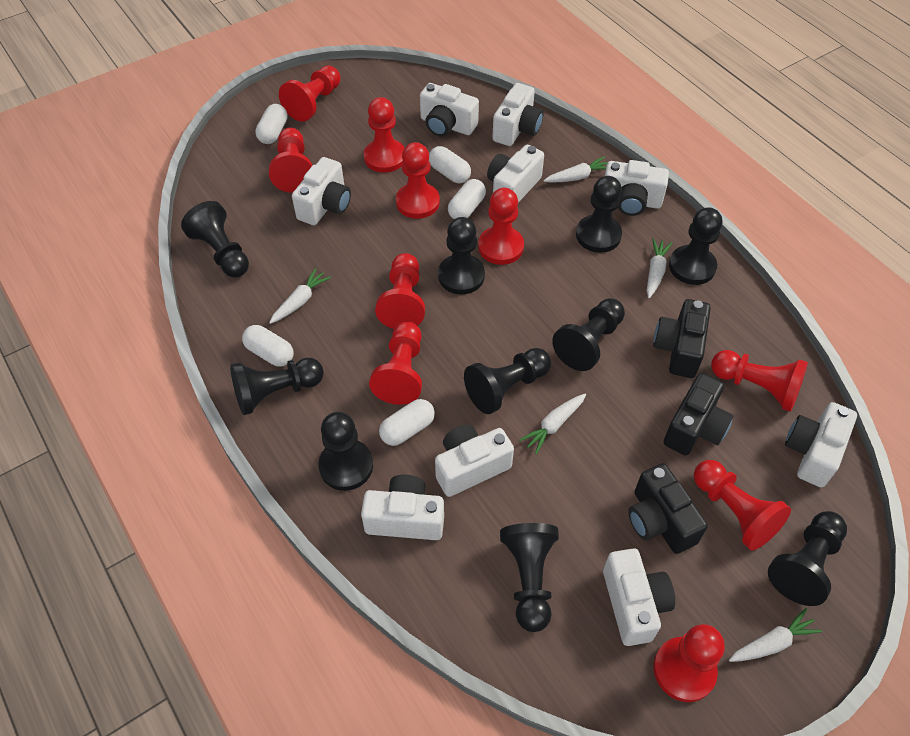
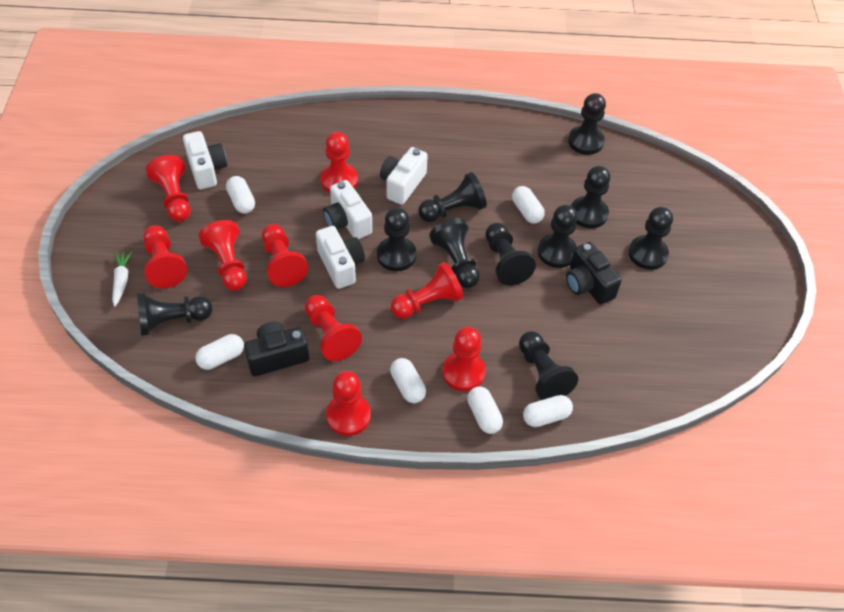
black camera: 3 -> 2
red pawn: 10 -> 9
white camera: 9 -> 4
white capsule: 5 -> 6
white carrot: 5 -> 1

